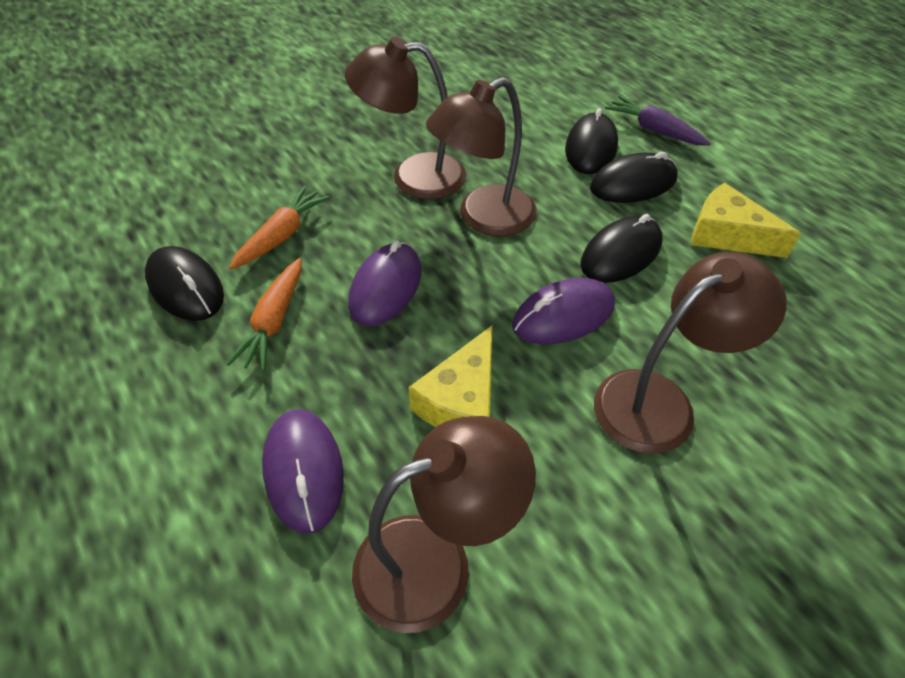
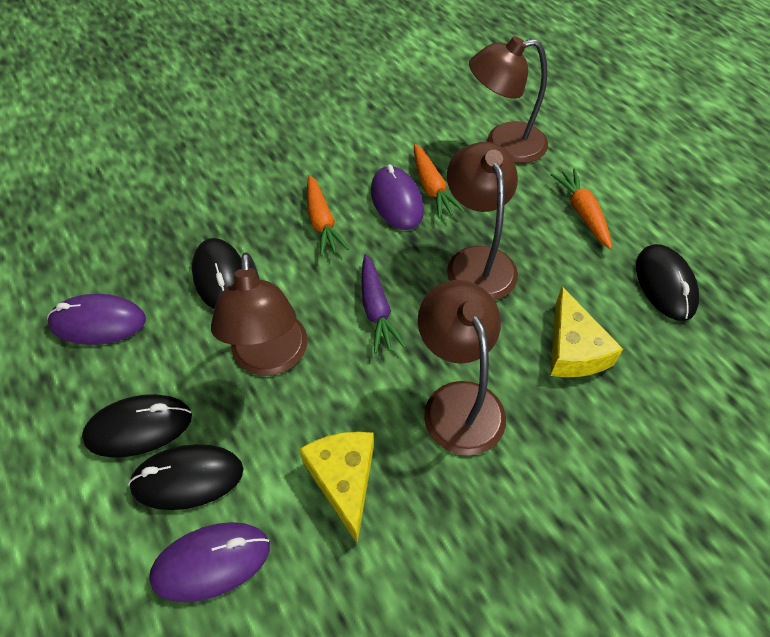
orange carrot: 2 -> 3

